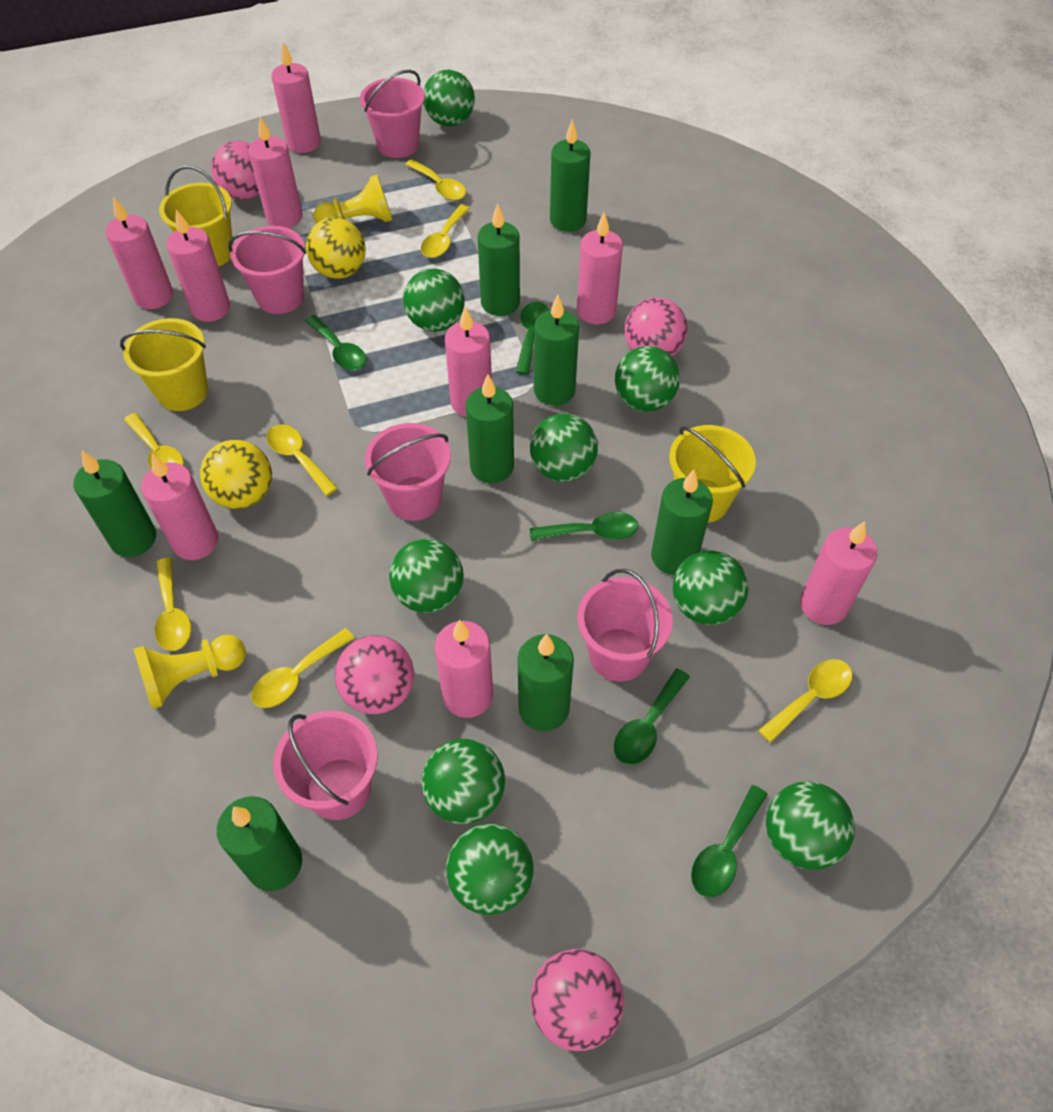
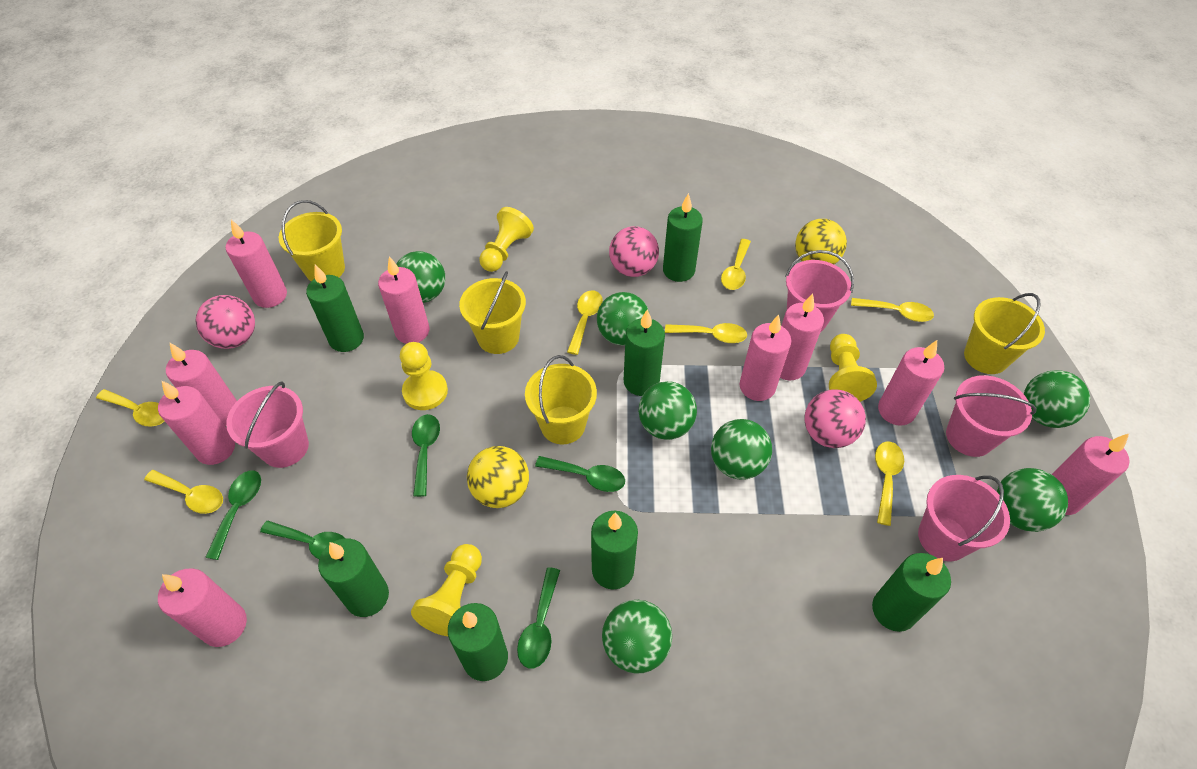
green ball: 9 -> 7
green candle: 8 -> 7
pink ball: 4 -> 3
pink bucket: 5 -> 4
yellow bucket: 3 -> 4
yellow pawn: 2 -> 4

